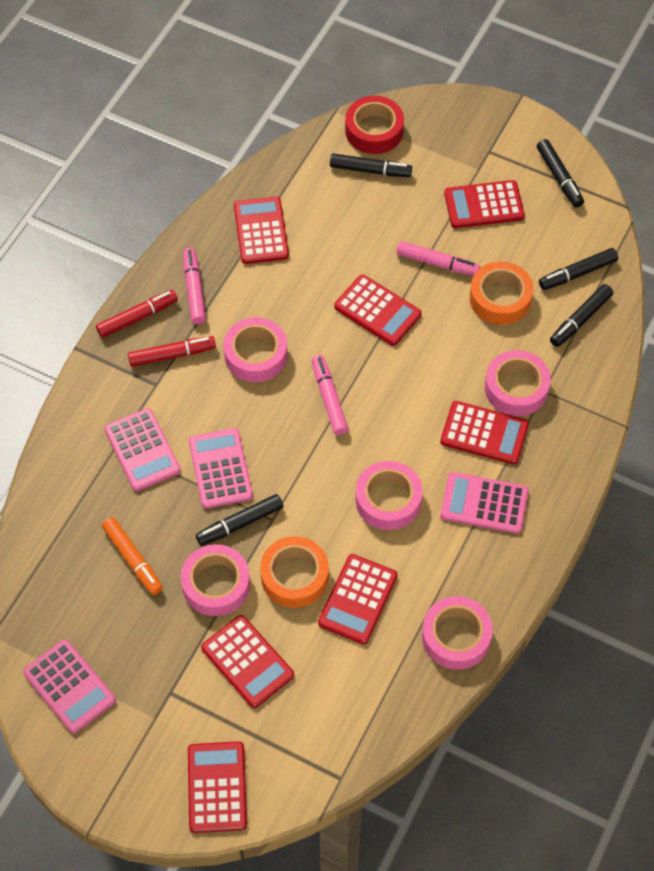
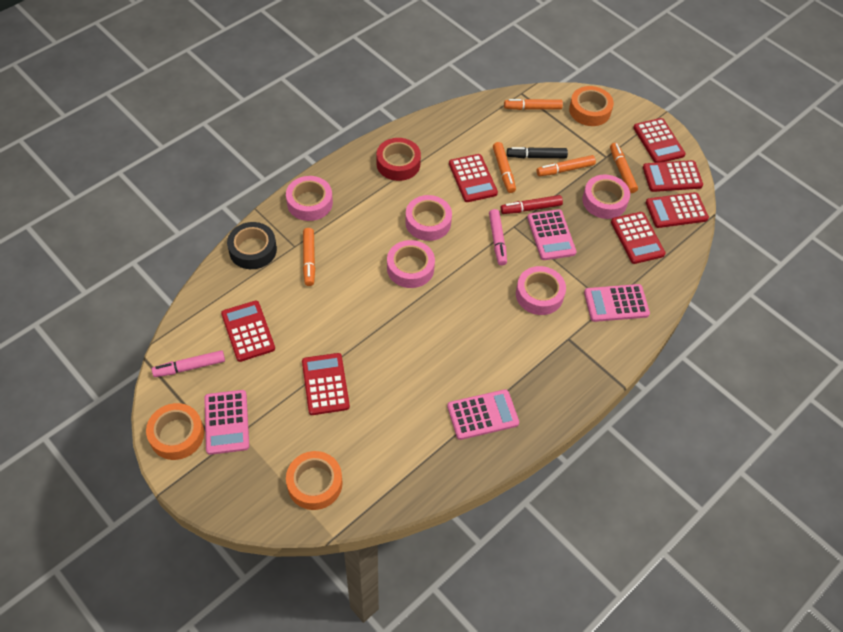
black marker: 5 -> 1
black tape: 0 -> 1
orange marker: 1 -> 5
orange tape: 2 -> 3
pink marker: 3 -> 2
red marker: 2 -> 1

